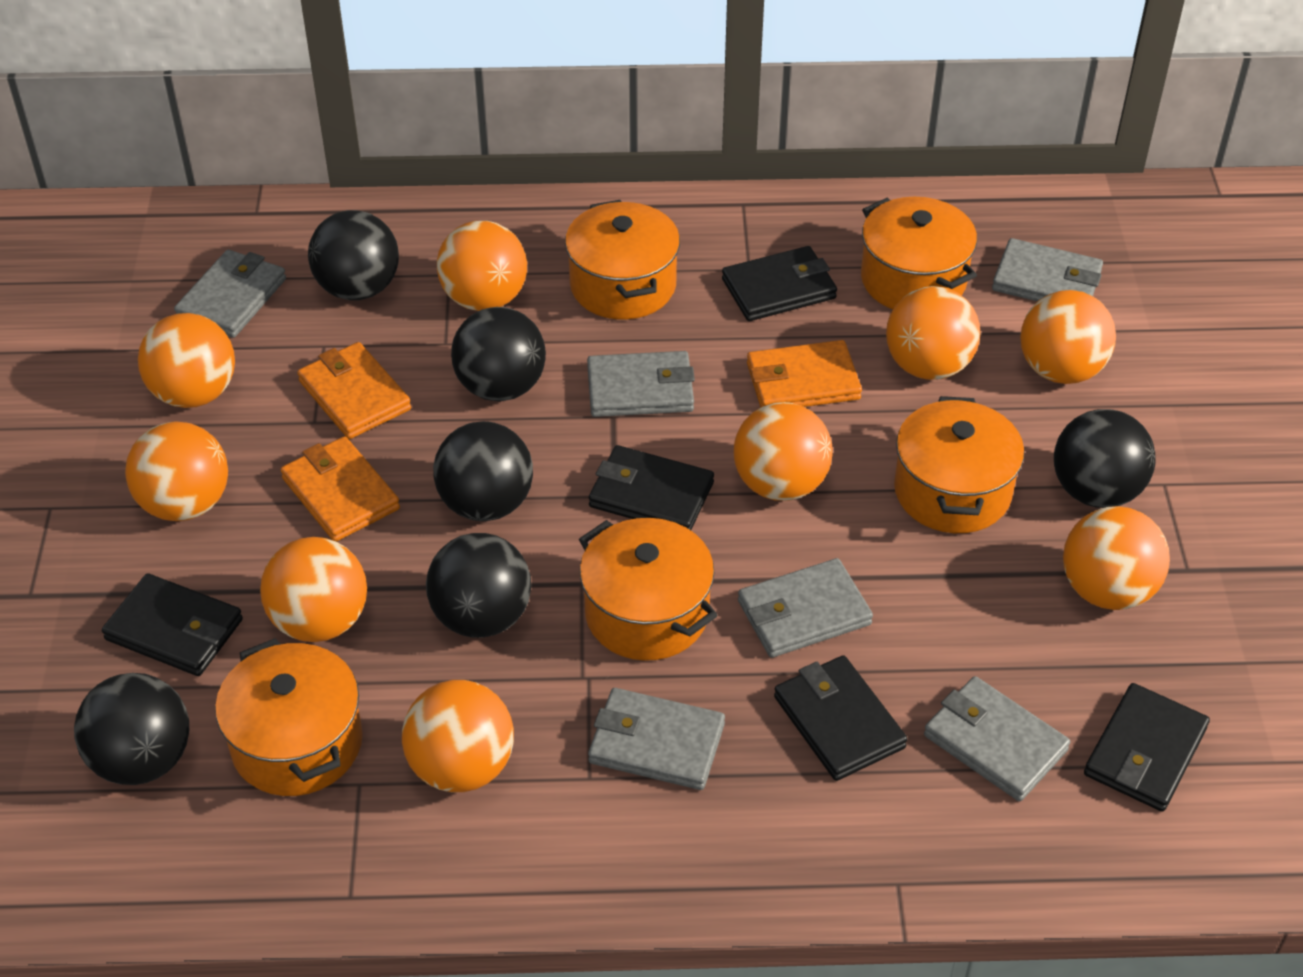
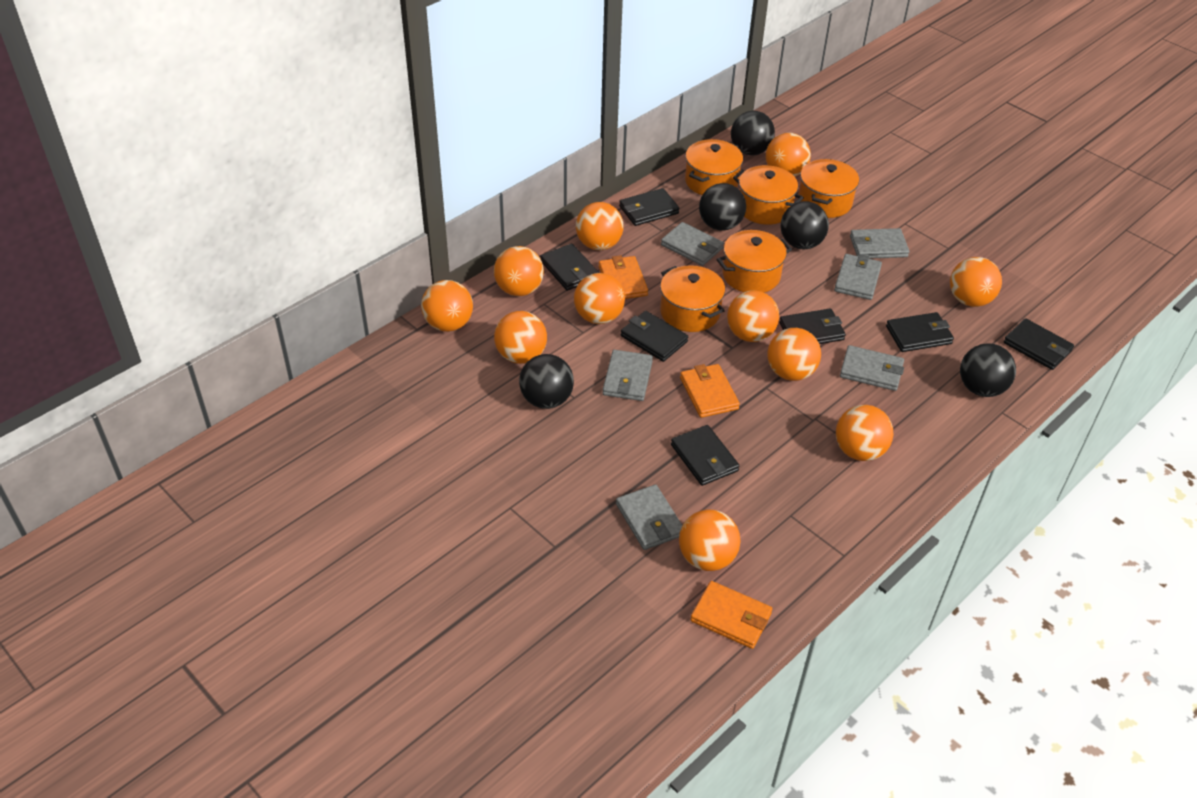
black ball: 6 -> 5
black wallet: 5 -> 7
orange ball: 9 -> 11

